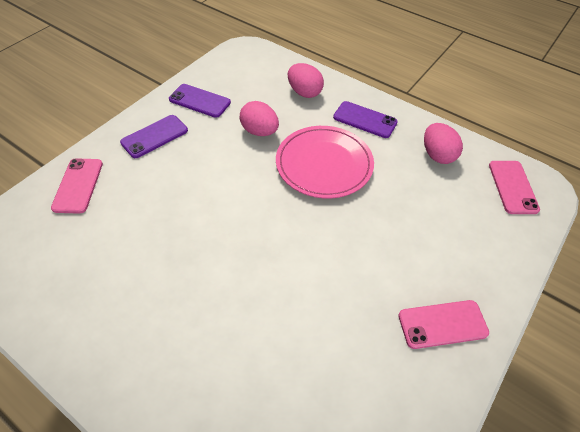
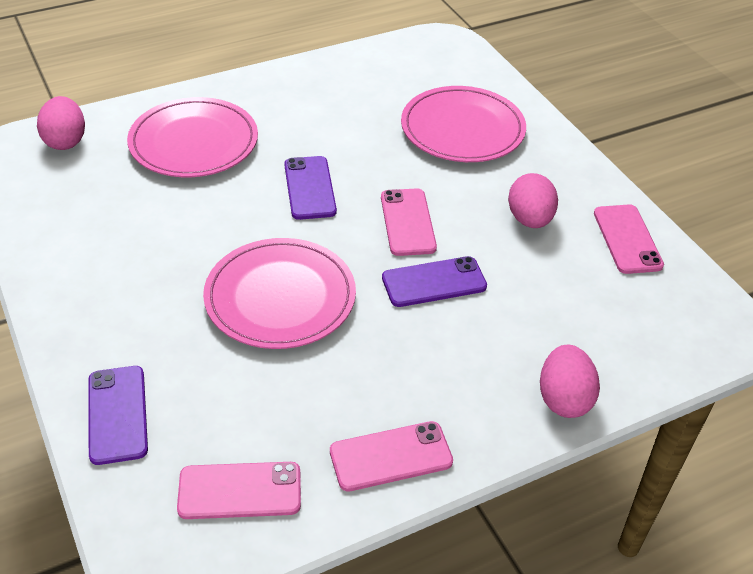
pink phone: 3 -> 4
pink plate: 1 -> 3

